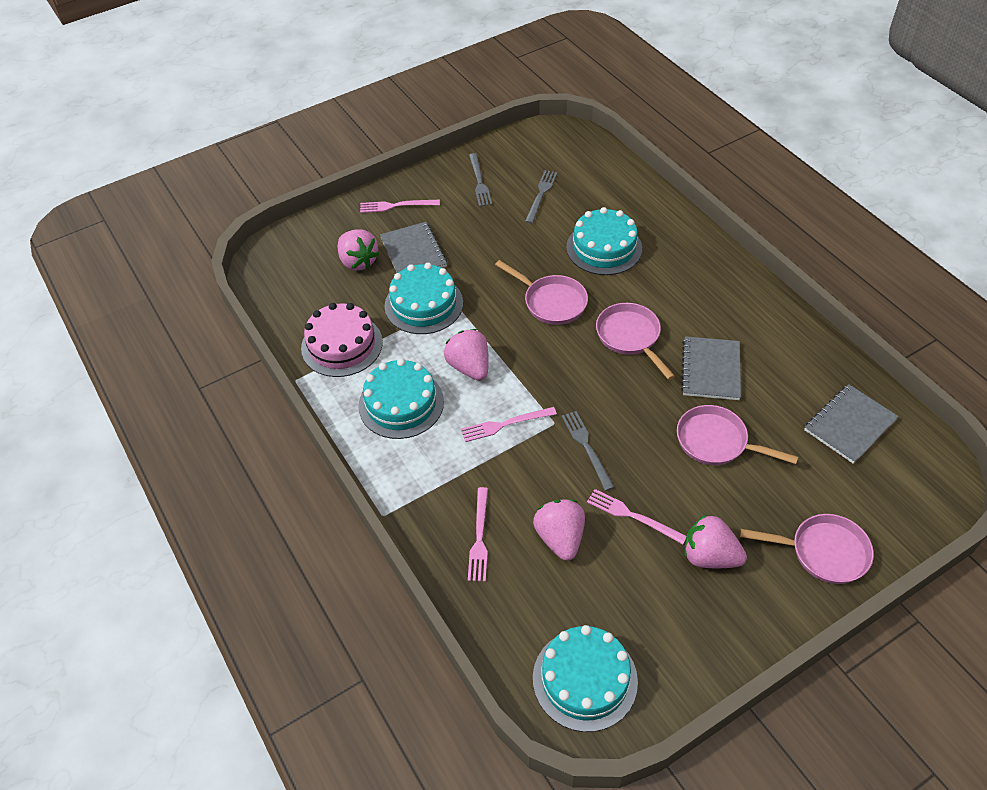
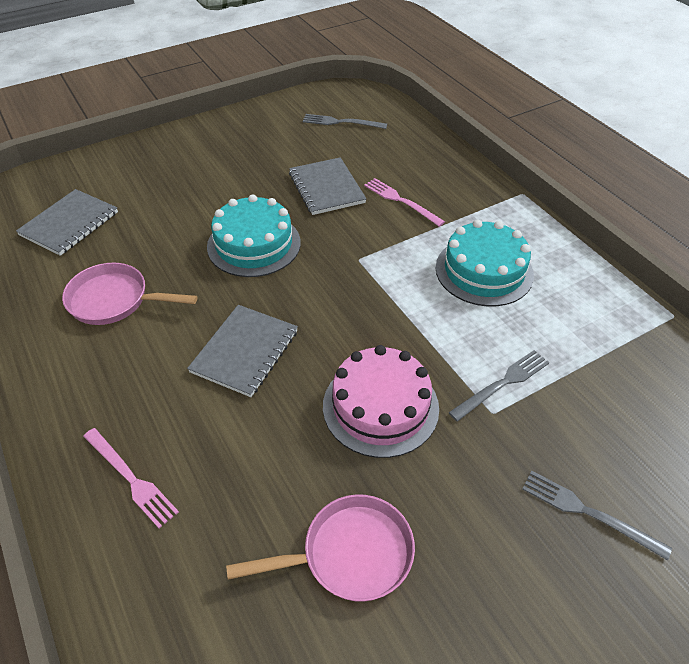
pink fork: 4 -> 2
pink pan: 4 -> 2
pink strawberry: 4 -> 0
turquoise cake: 4 -> 2

